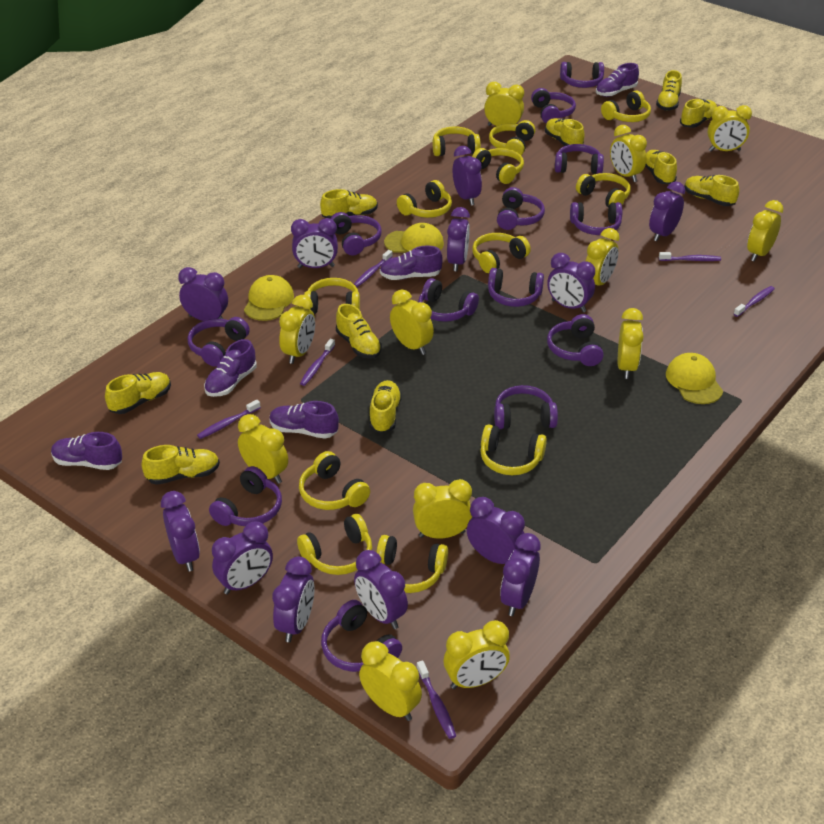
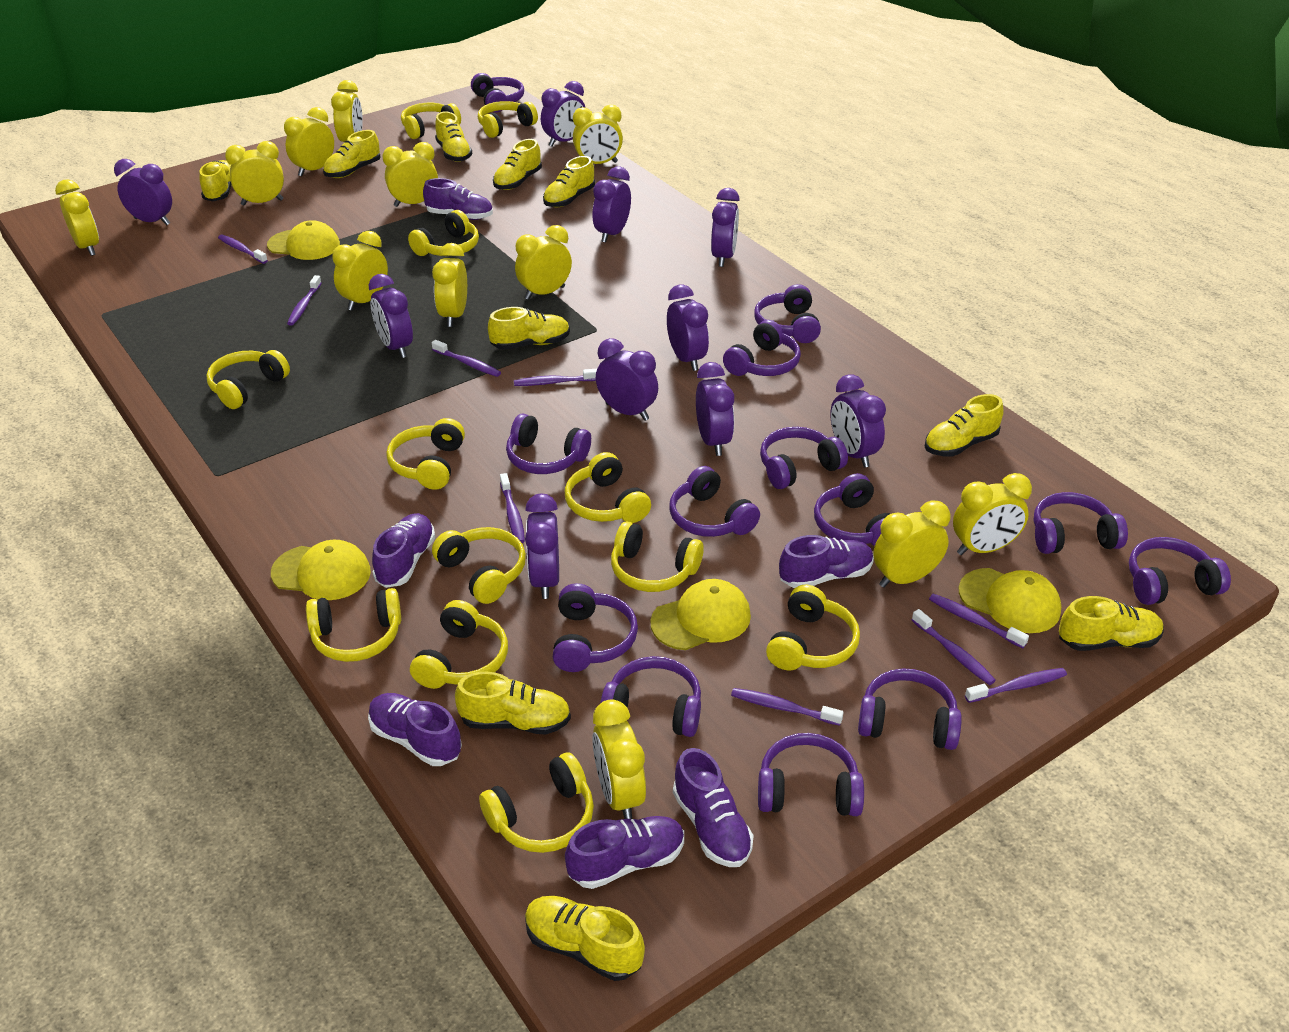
purple clock: 12 -> 10
purple shoe: 5 -> 6
purple toothbrush: 6 -> 9
yellow cap: 3 -> 4

